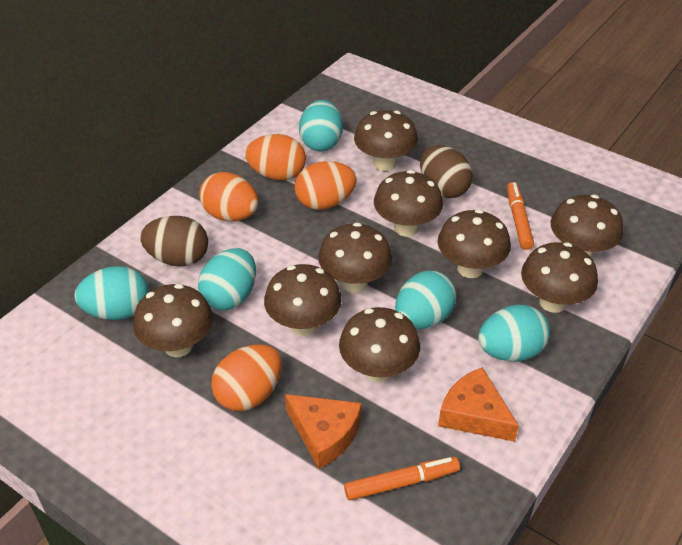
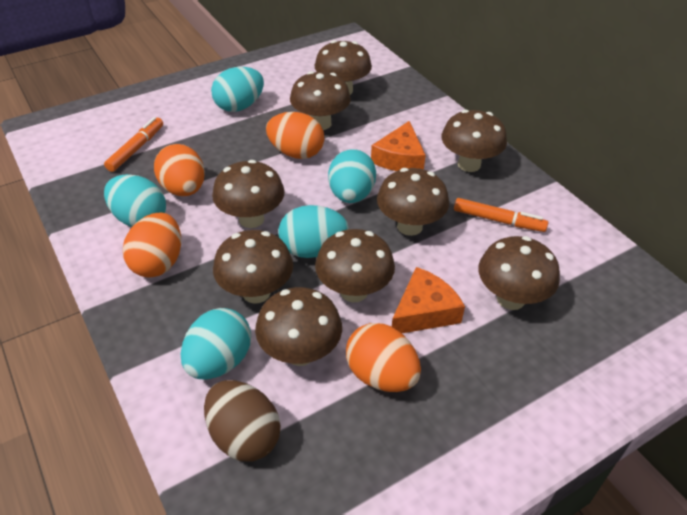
brown egg: 2 -> 1

